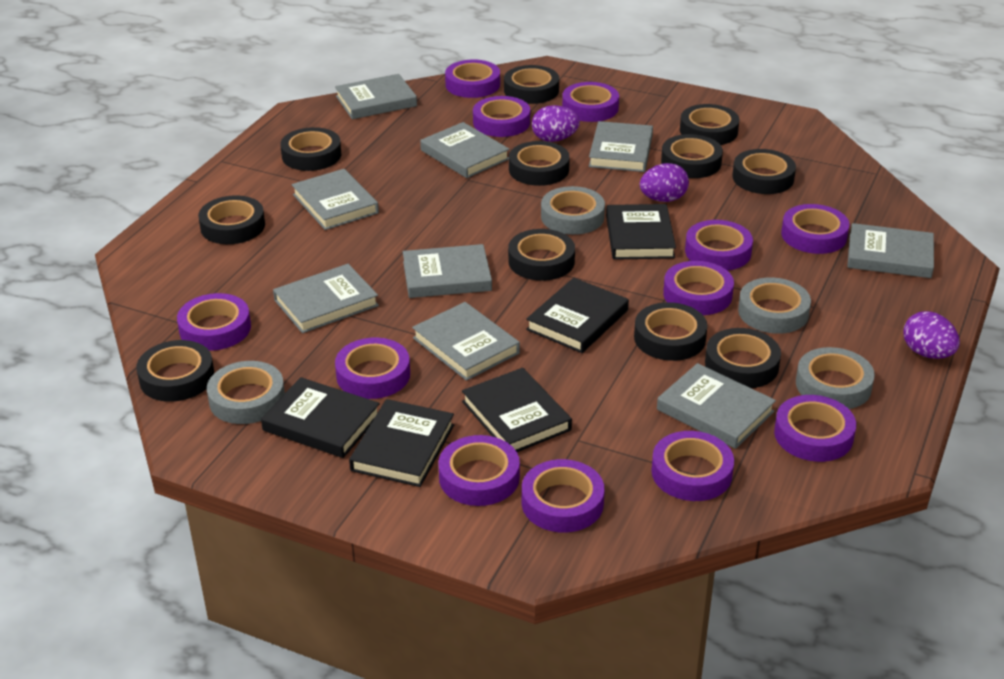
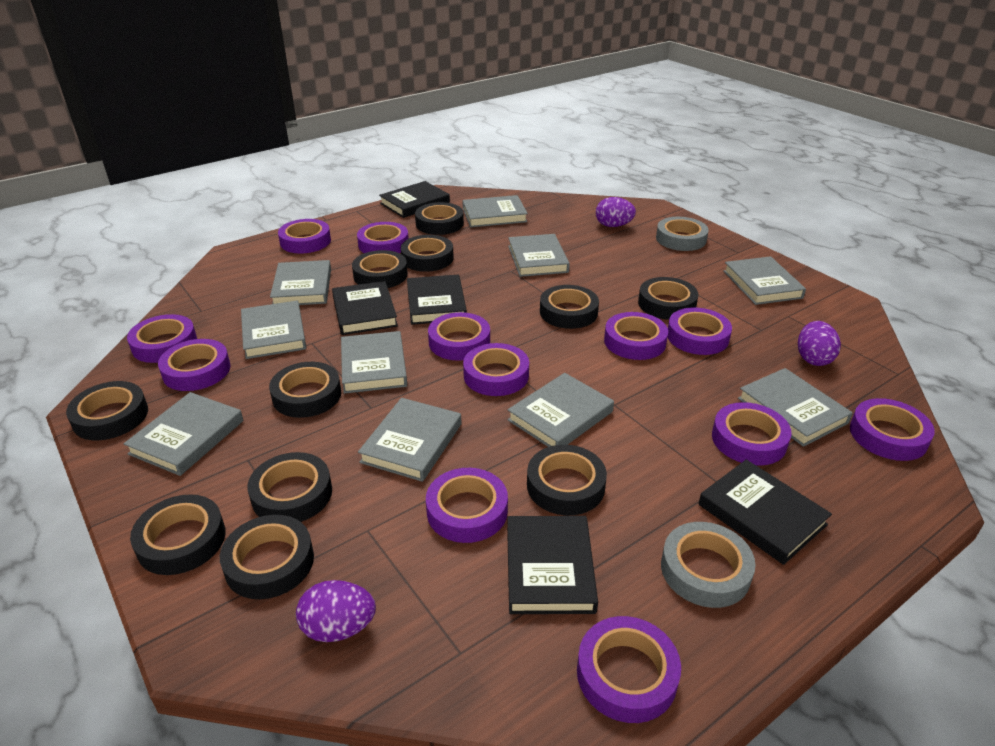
grey book: 9 -> 10
grey tape: 4 -> 2

